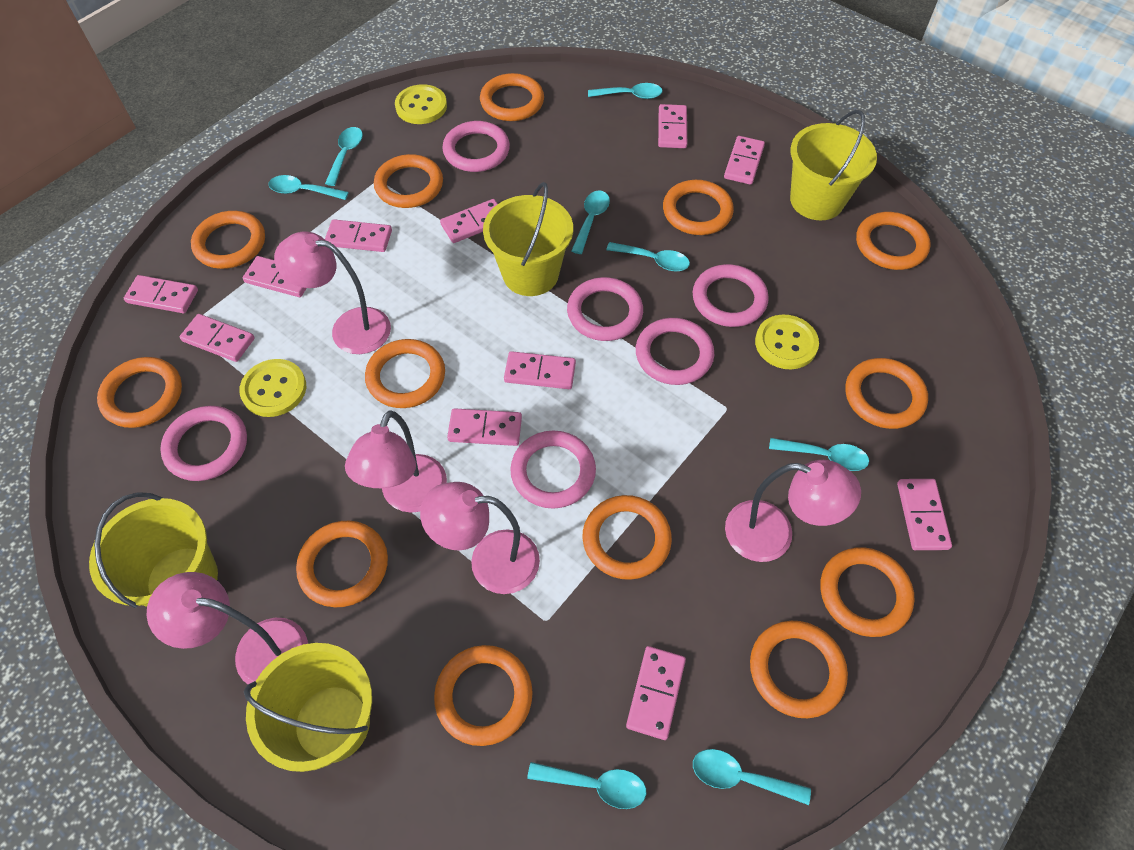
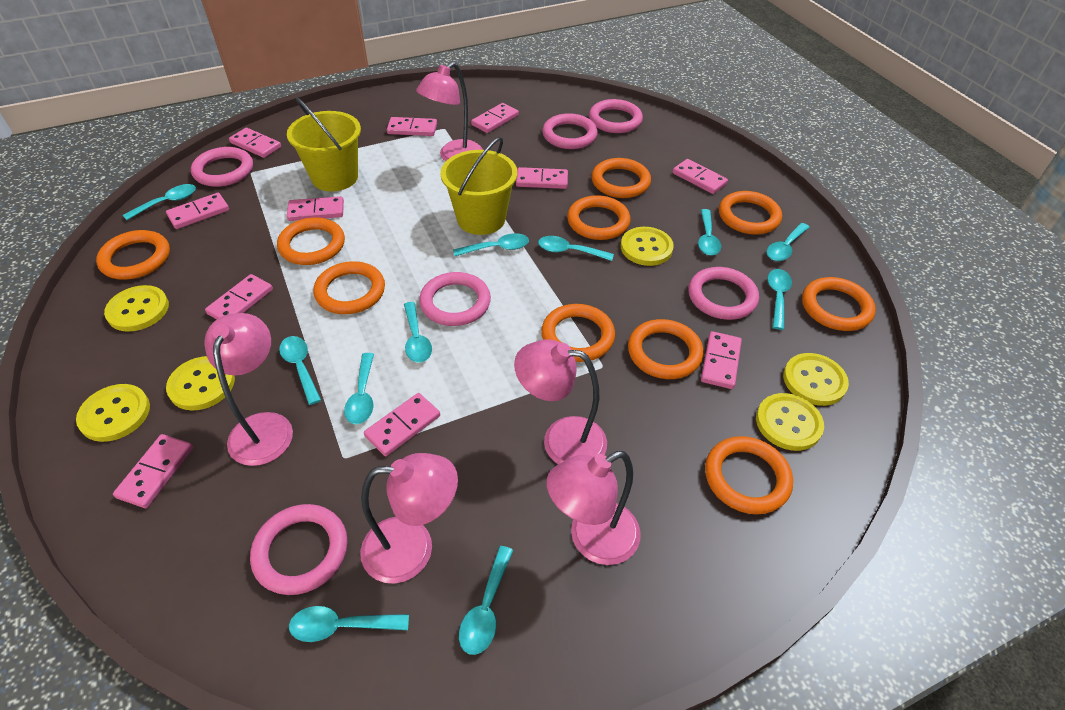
orange ring: 13 -> 10
turquoise spoon: 8 -> 11
yellow bucket: 4 -> 2
yellow button: 3 -> 6

